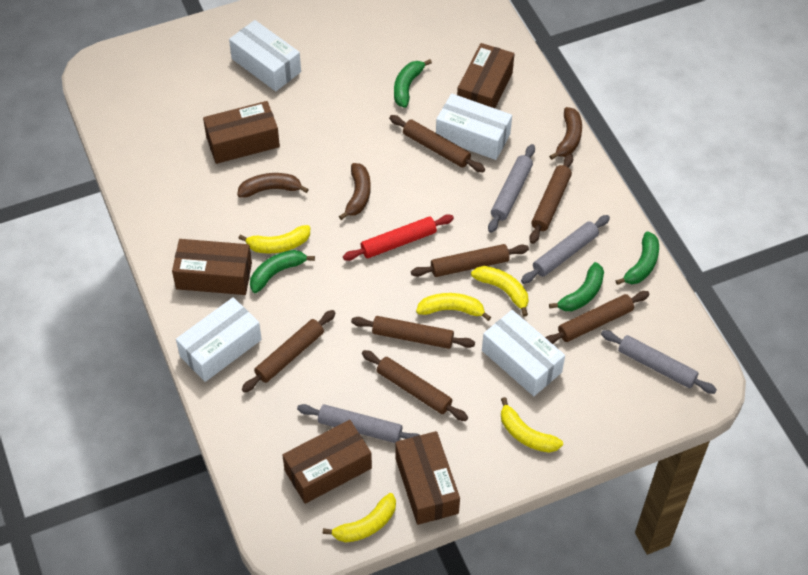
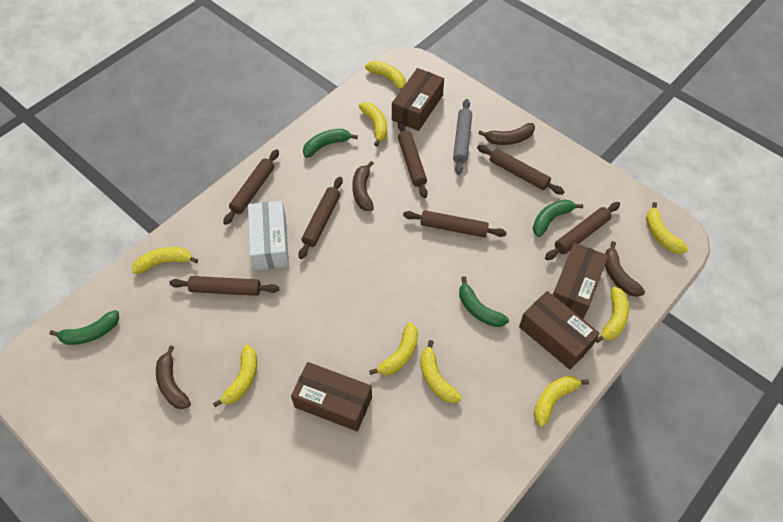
brown banana: 3 -> 4
brown box: 5 -> 4
grey rolling pin: 4 -> 1
red rolling pin: 1 -> 0
white box: 4 -> 1
yellow banana: 5 -> 9

